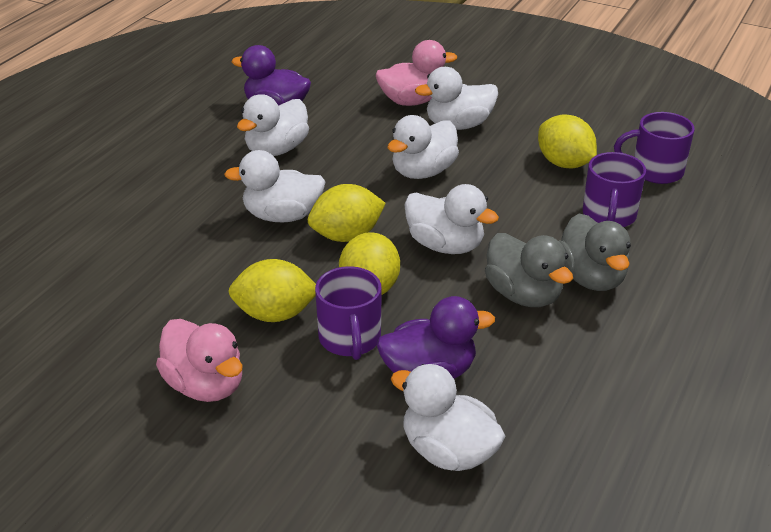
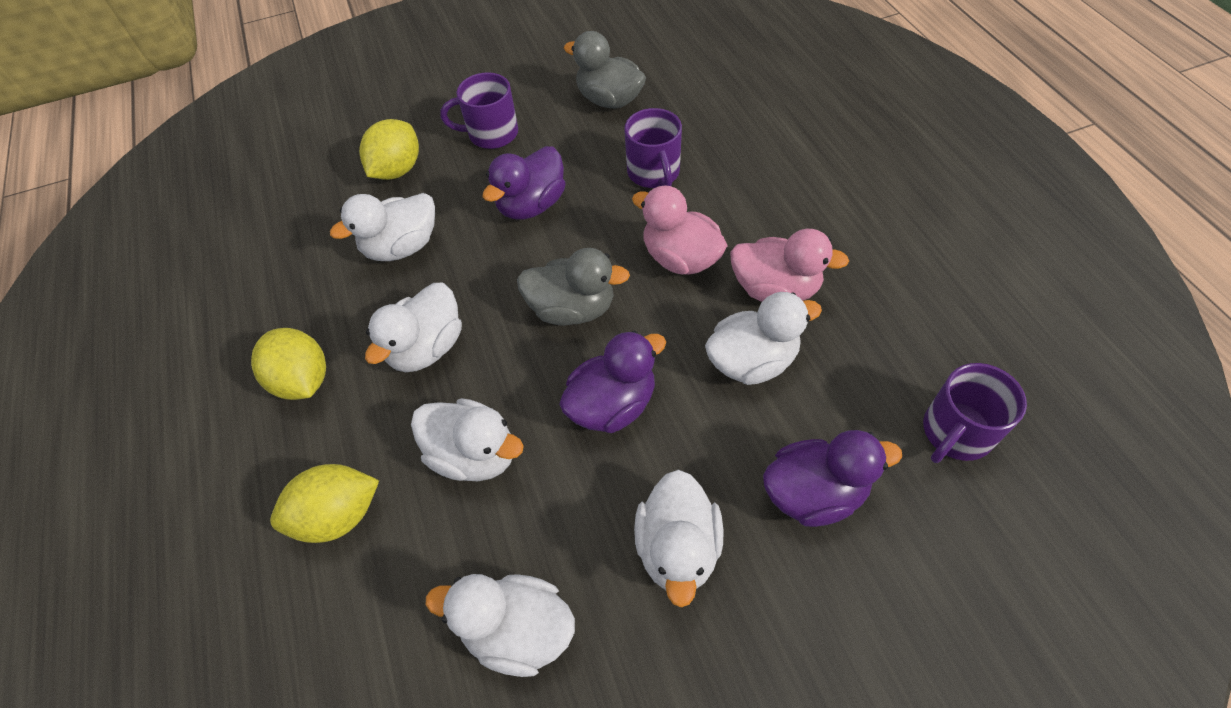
purple duck: 2 -> 3
yellow lemon: 4 -> 3

